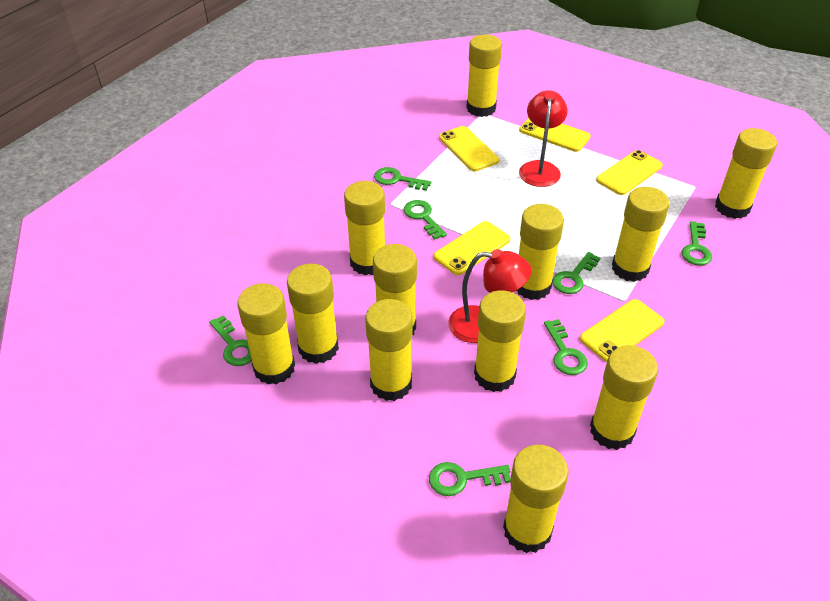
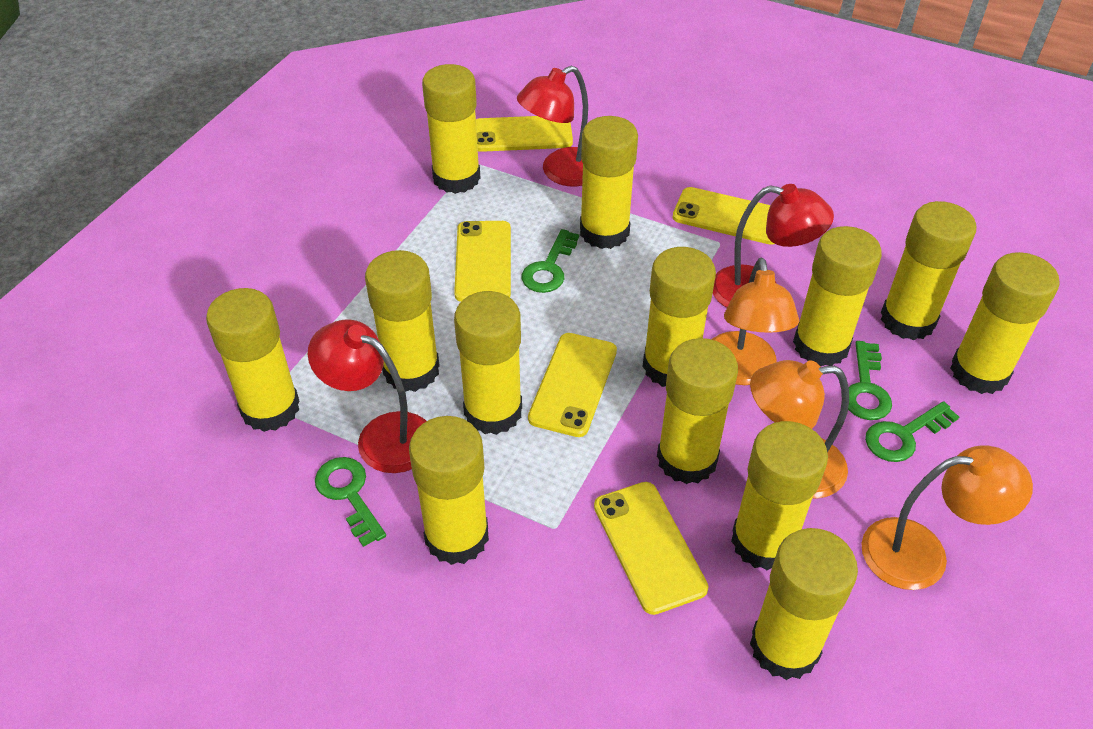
green key: 7 -> 4
orange lamp: 0 -> 3
red lamp: 2 -> 3
yellow glue stick: 12 -> 13

